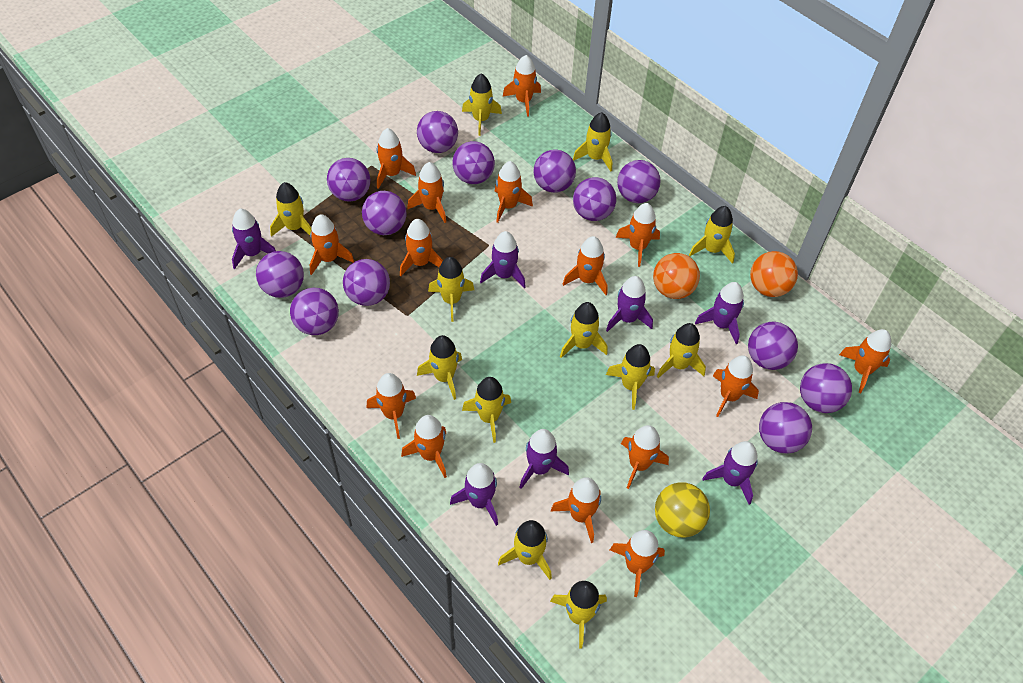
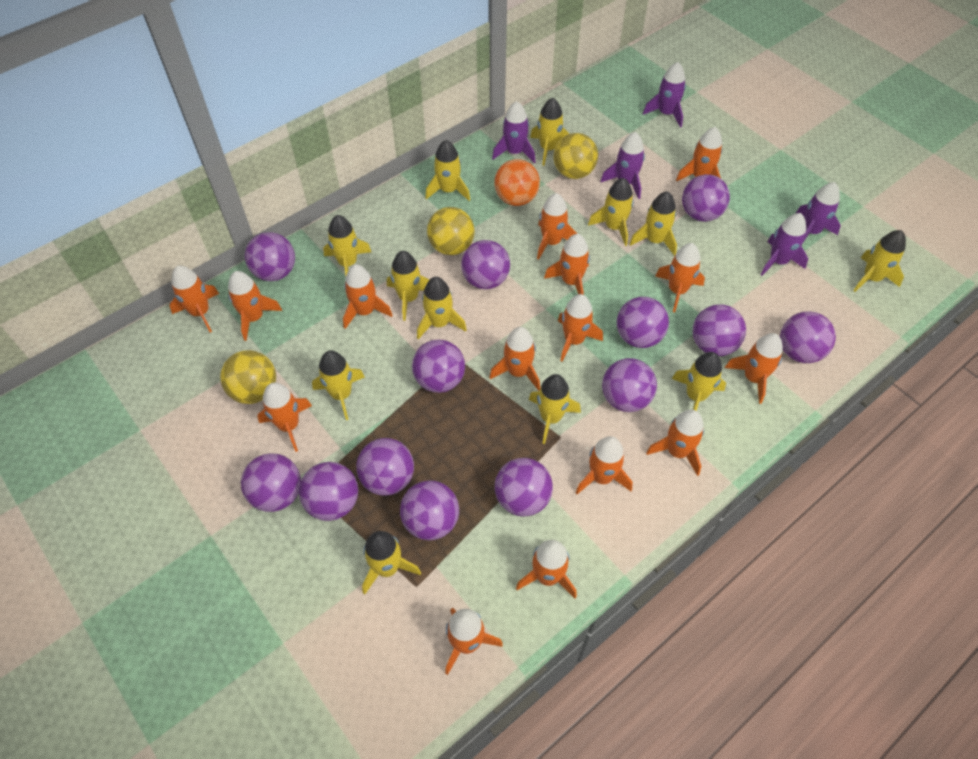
orange ball: 2 -> 1
purple rocket: 7 -> 5
yellow ball: 1 -> 3

